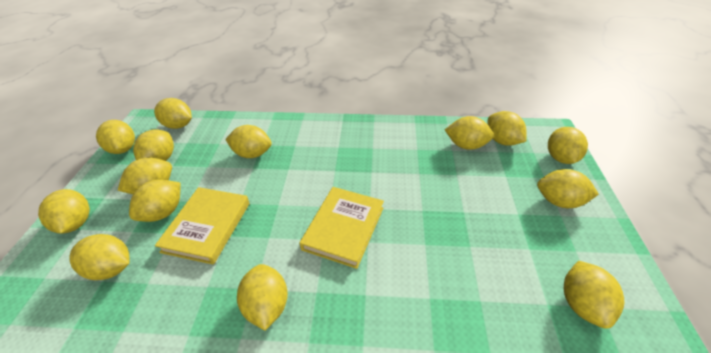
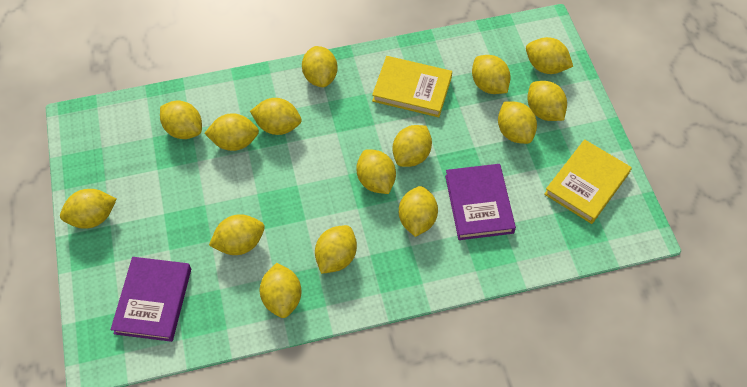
purple book: 0 -> 2
yellow lemon: 14 -> 15

